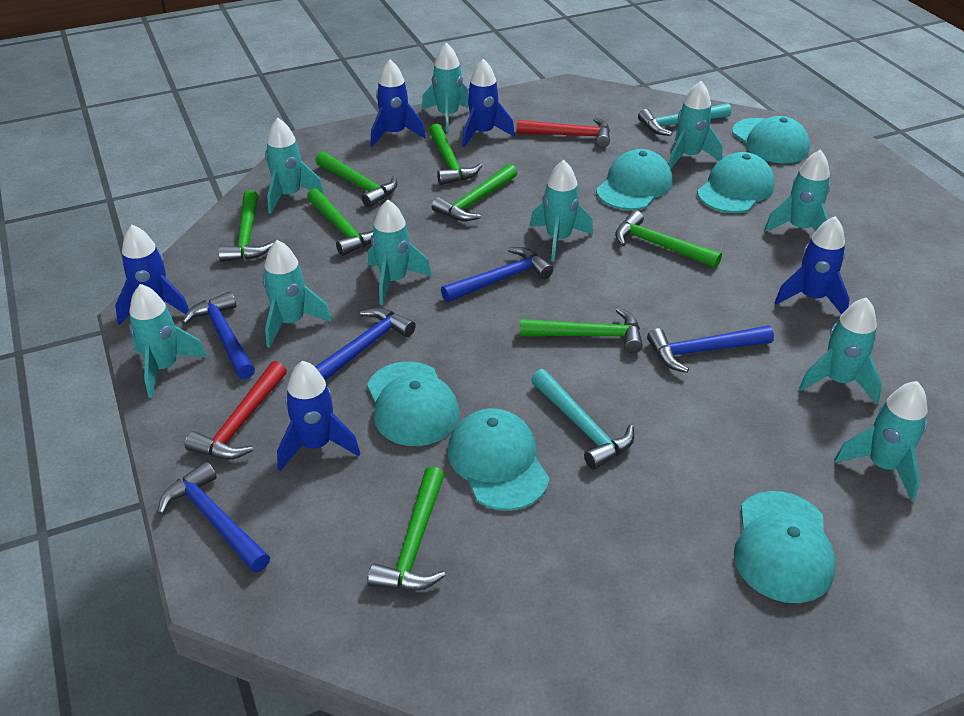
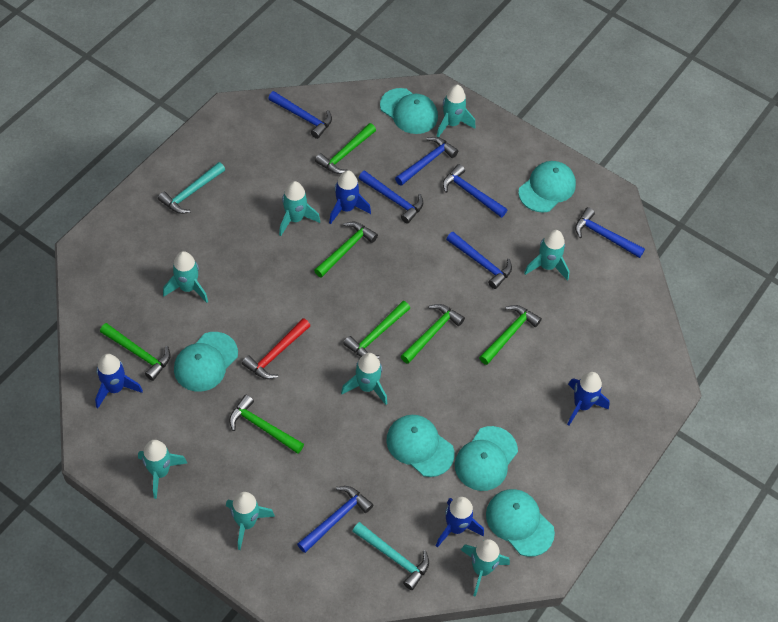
blue hammer: 5 -> 7
blue rocket: 5 -> 4
green hammer: 8 -> 7
red hammer: 2 -> 1
turquoise rocket: 10 -> 8

